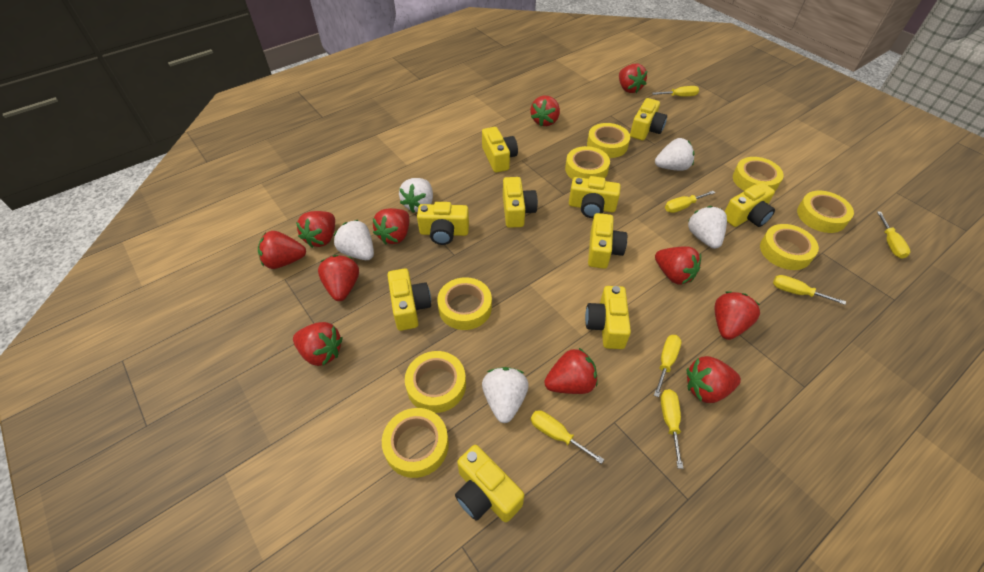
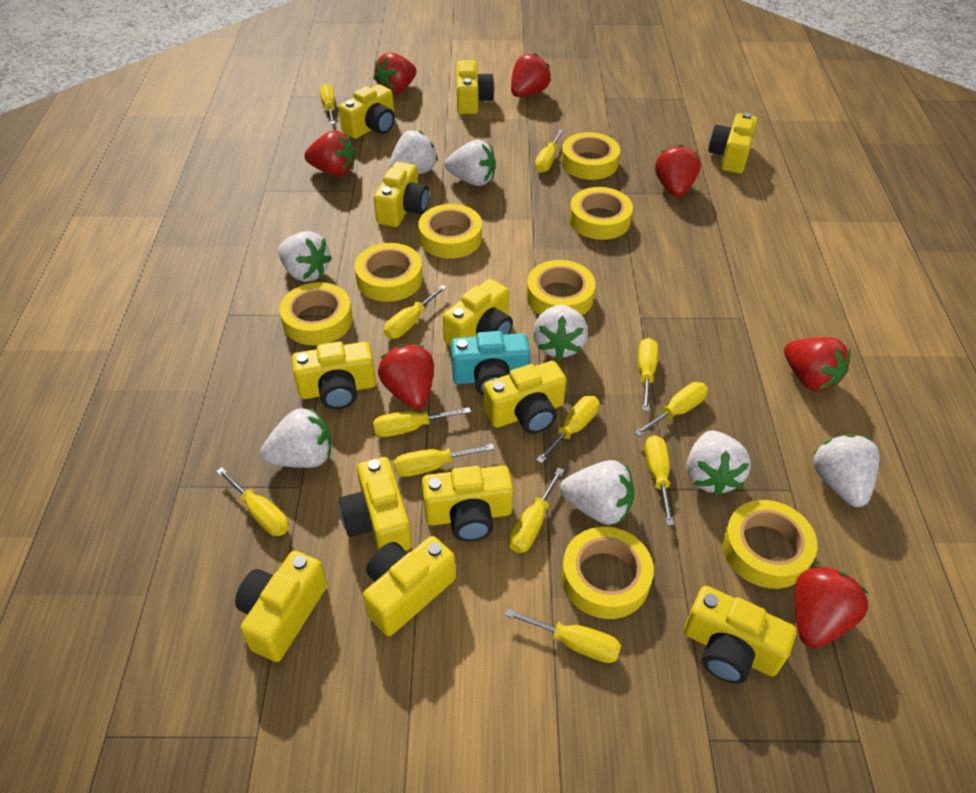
red strawberry: 11 -> 7
turquoise camera: 0 -> 1
white strawberry: 5 -> 8
yellow camera: 10 -> 12
yellow screwdriver: 7 -> 12

